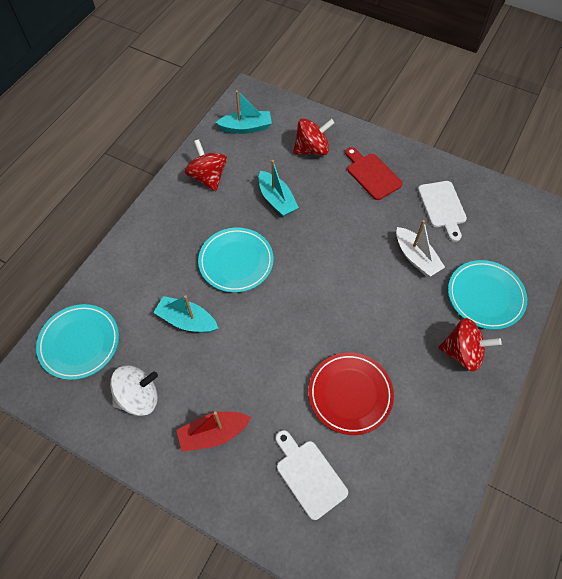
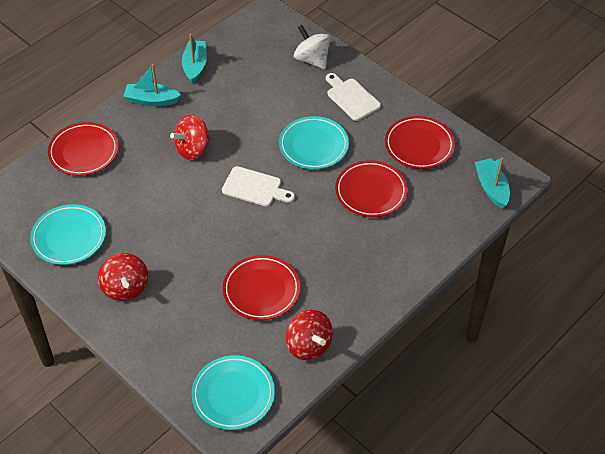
red boat: 1 -> 0
red cutting board: 1 -> 0
red plate: 1 -> 4
white boat: 1 -> 0

